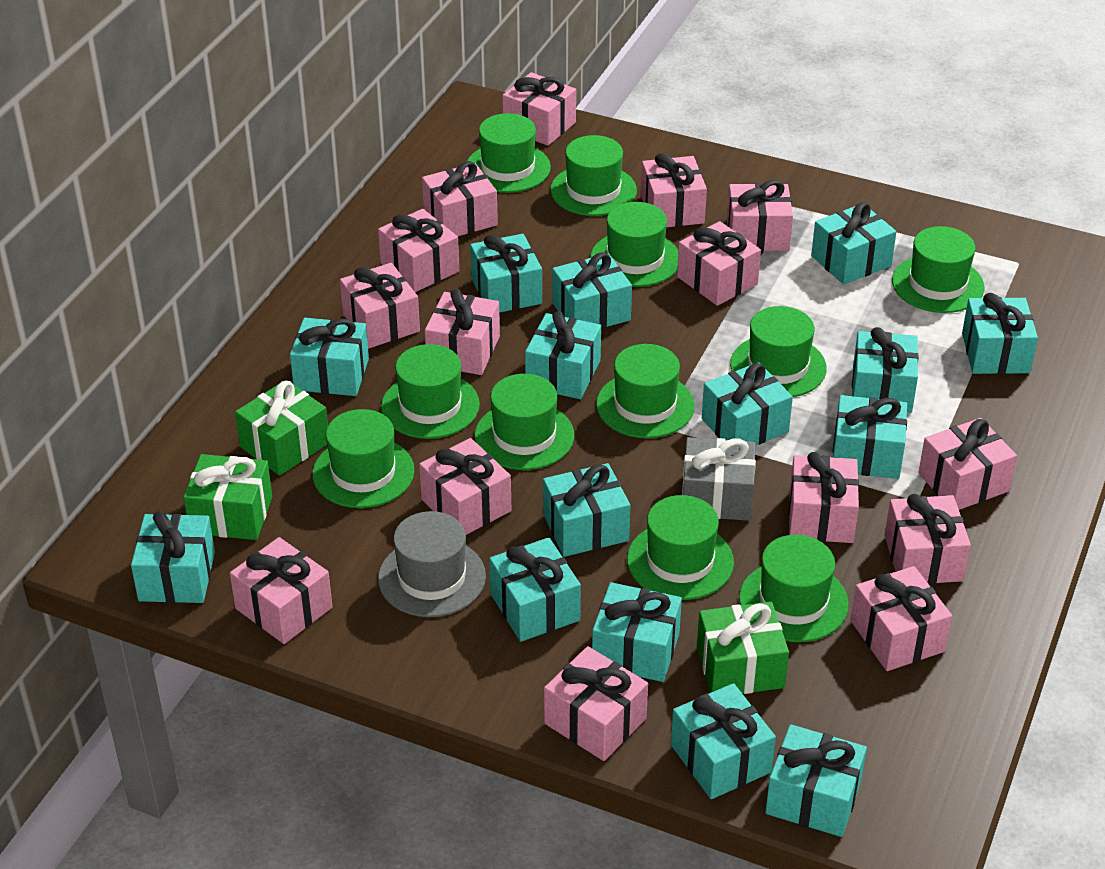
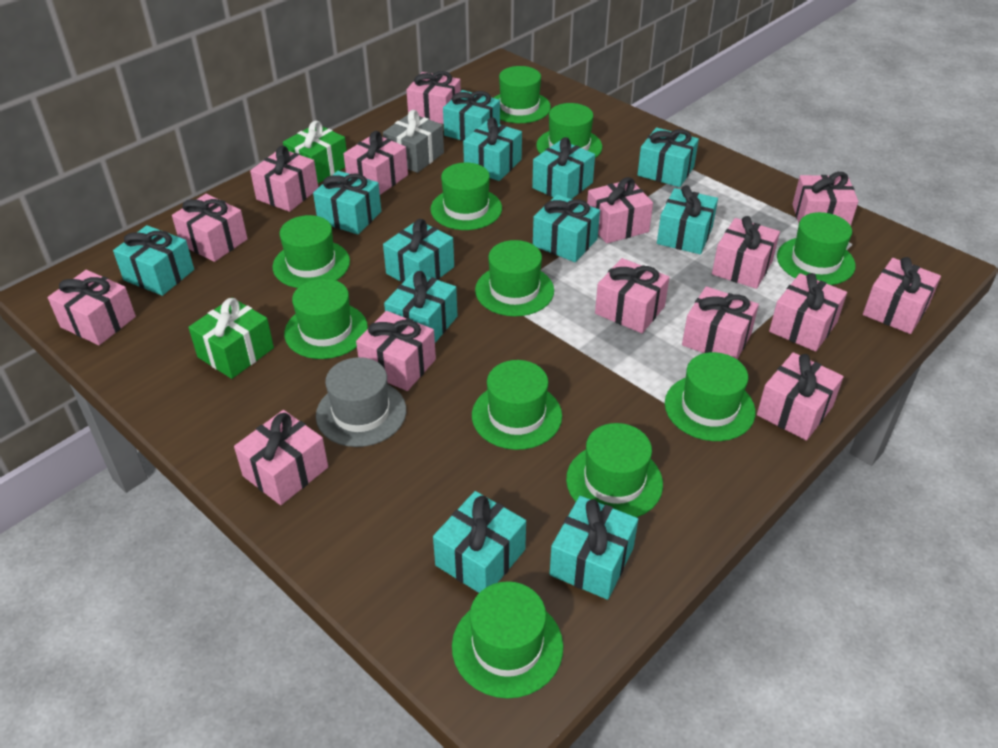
green gift: 3 -> 2
turquoise gift: 15 -> 12

